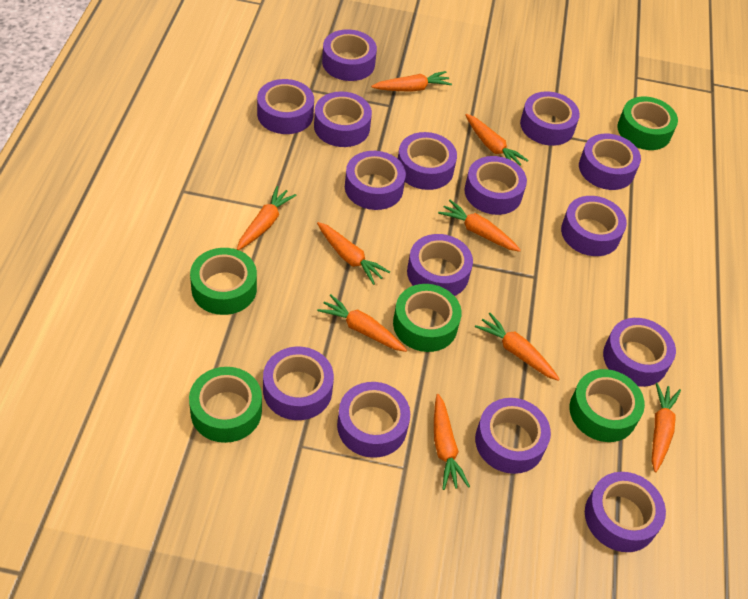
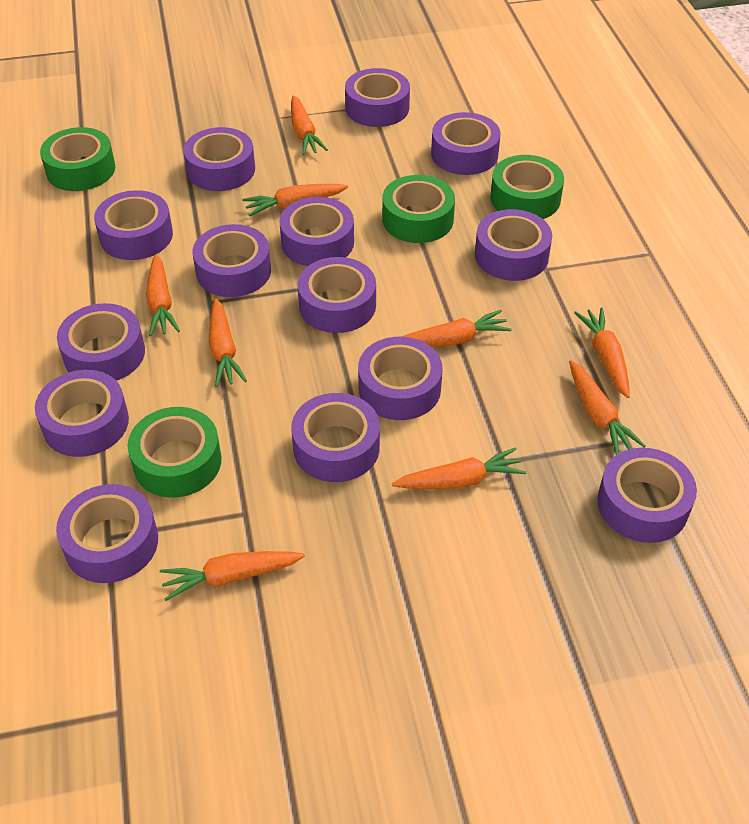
green tape: 5 -> 4
purple tape: 15 -> 14

